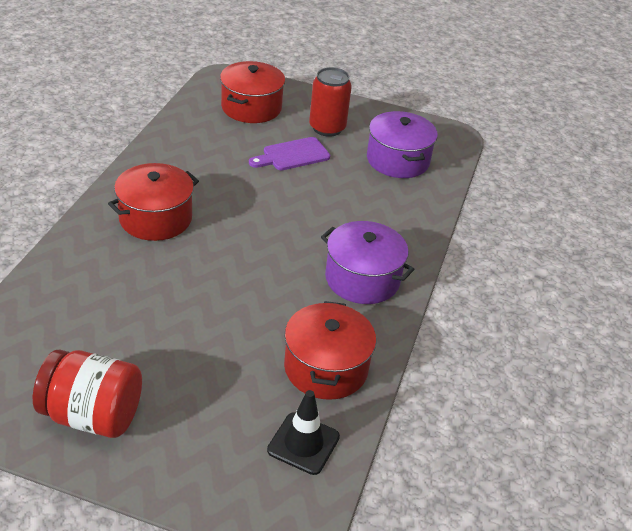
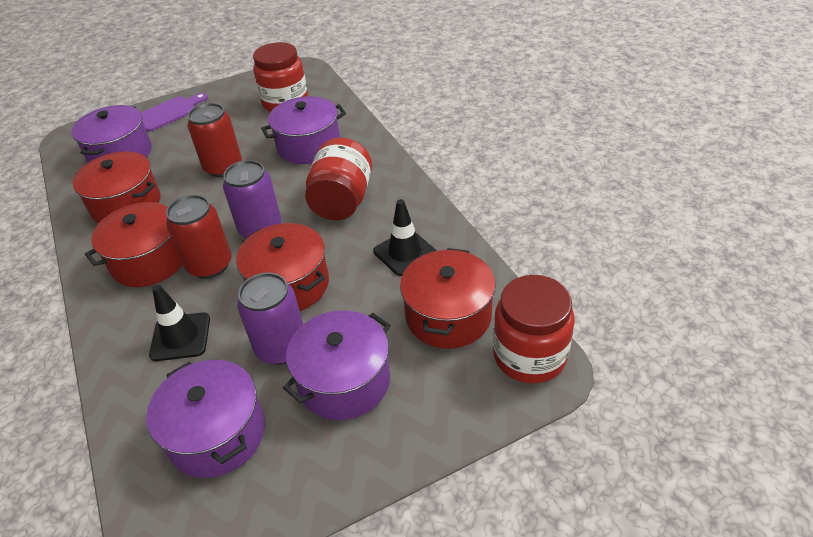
black traffic cone: 1 -> 2
purple can: 0 -> 2
purple pot: 2 -> 4
red can: 1 -> 2
red jar: 1 -> 3
red pot: 3 -> 4

